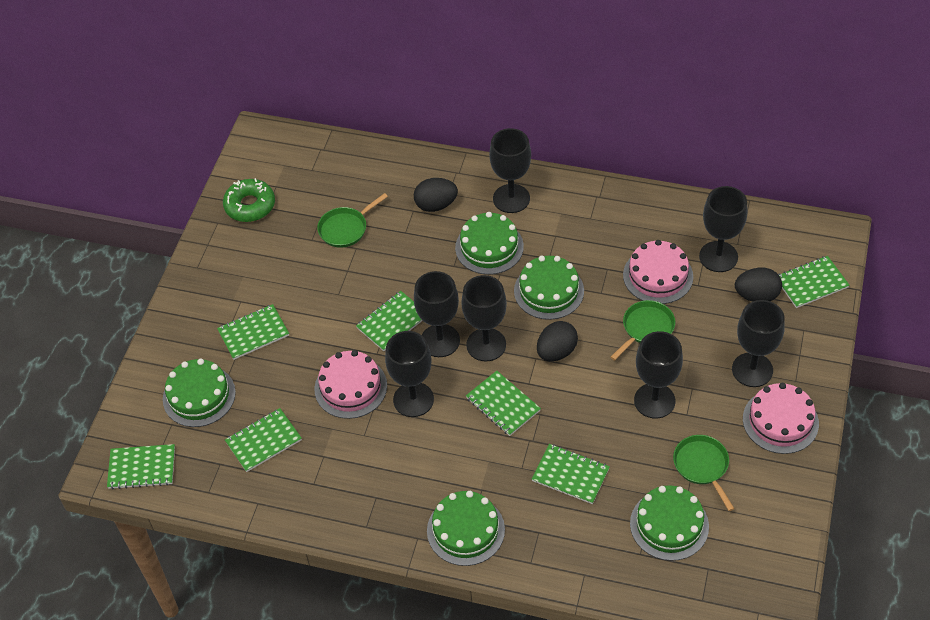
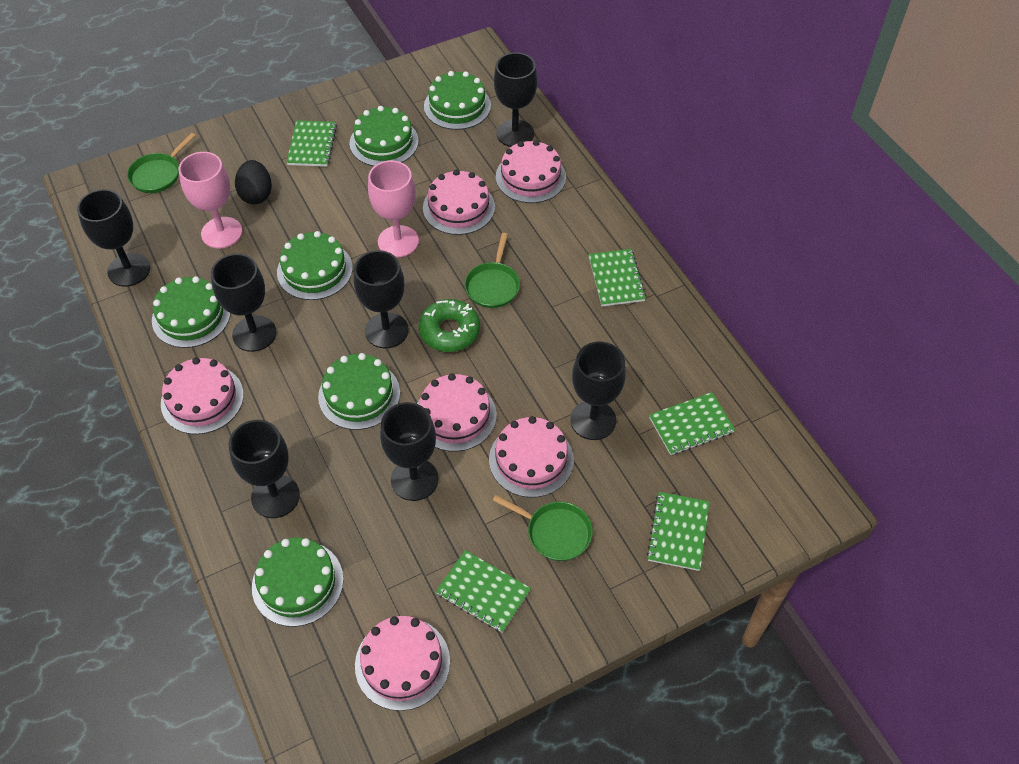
black egg: 3 -> 1
green cake: 5 -> 6
green notebook: 7 -> 5
pink cake: 3 -> 6
pink goblet: 0 -> 2

